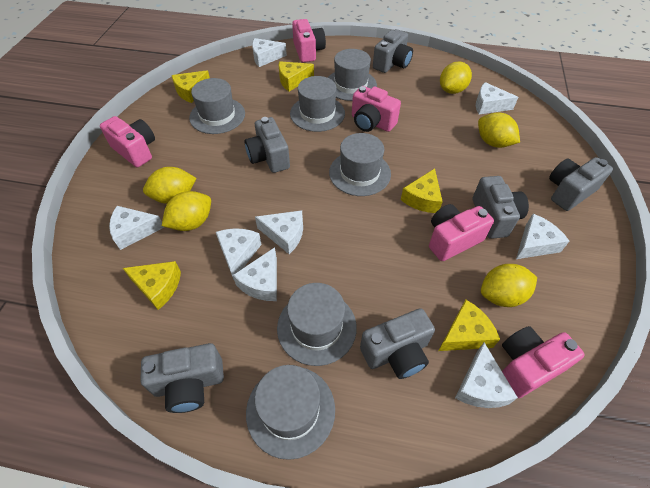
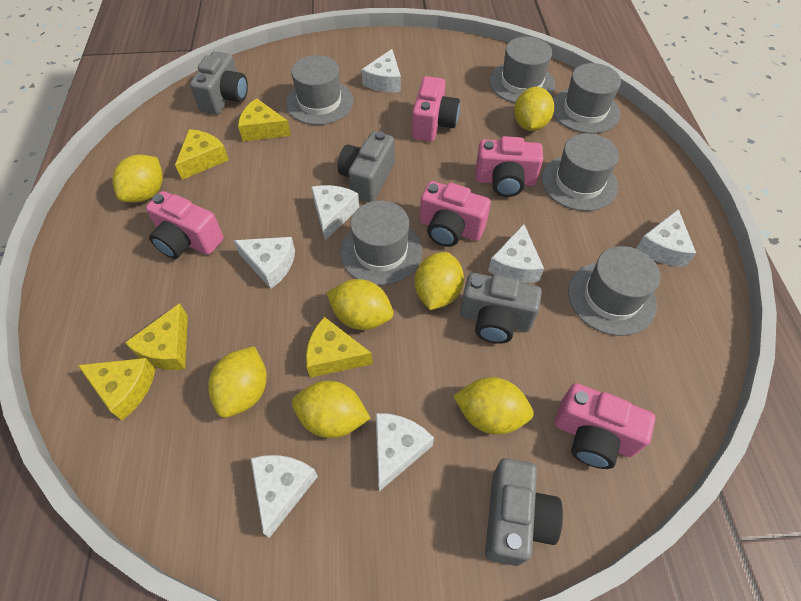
grey camera: 6 -> 4
white cheese: 8 -> 7
yellow lemon: 5 -> 7

